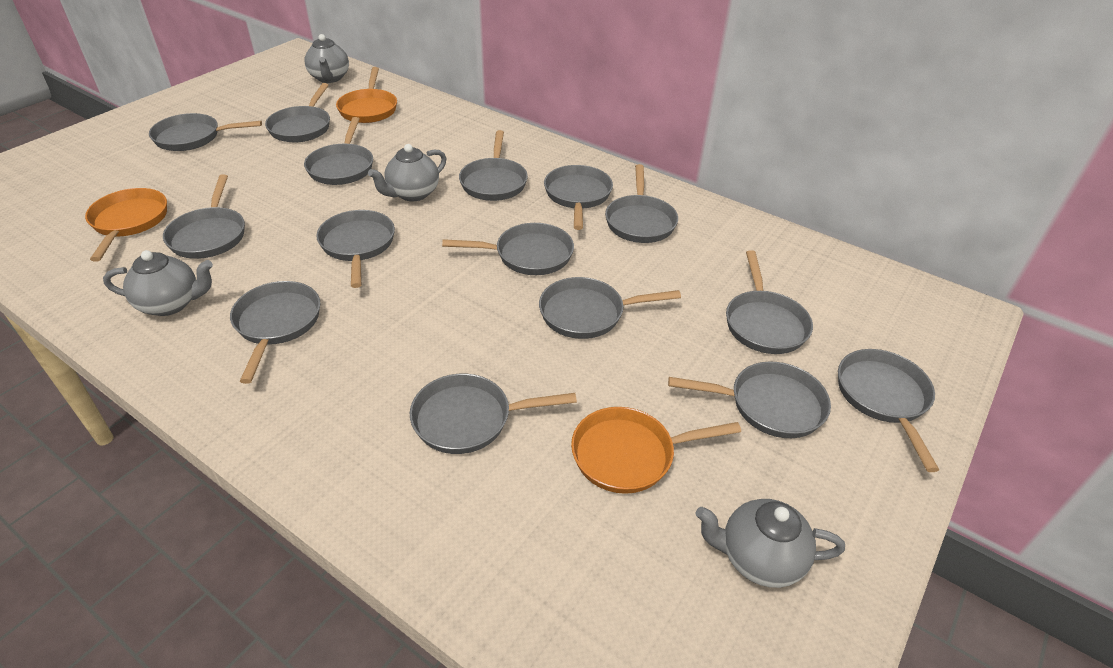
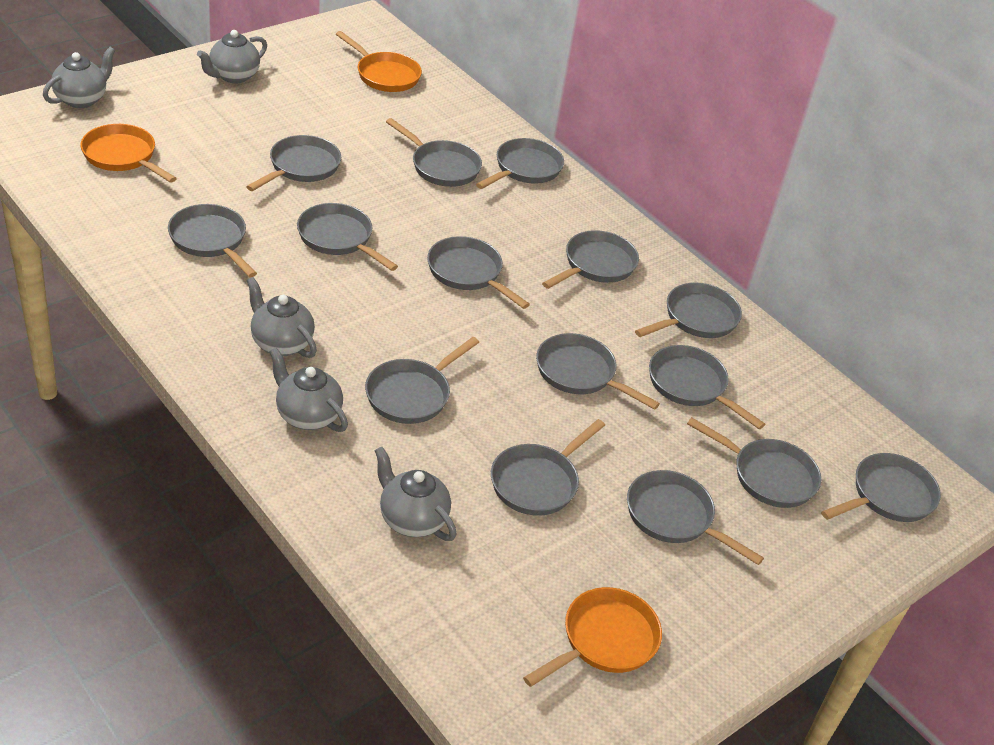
grey teapot: 4 -> 5

